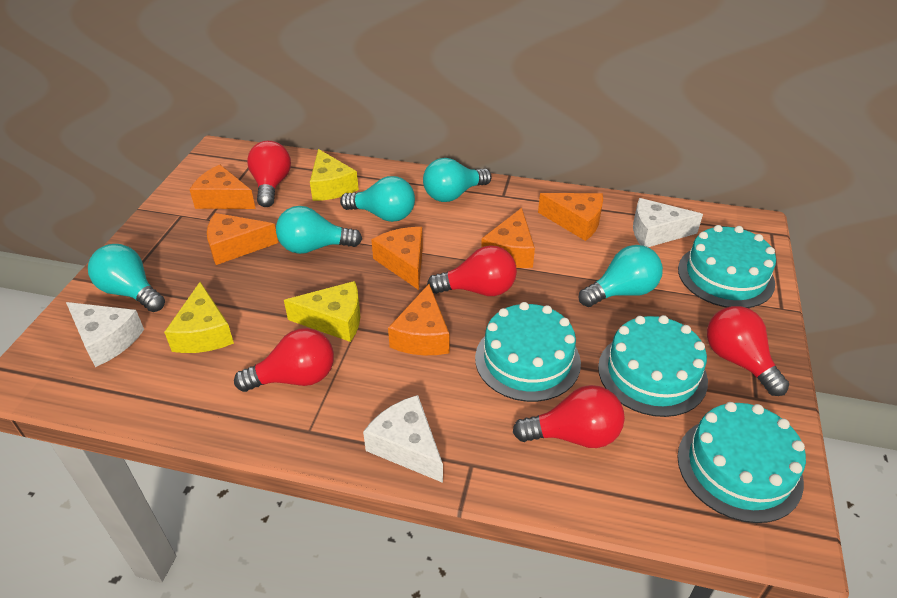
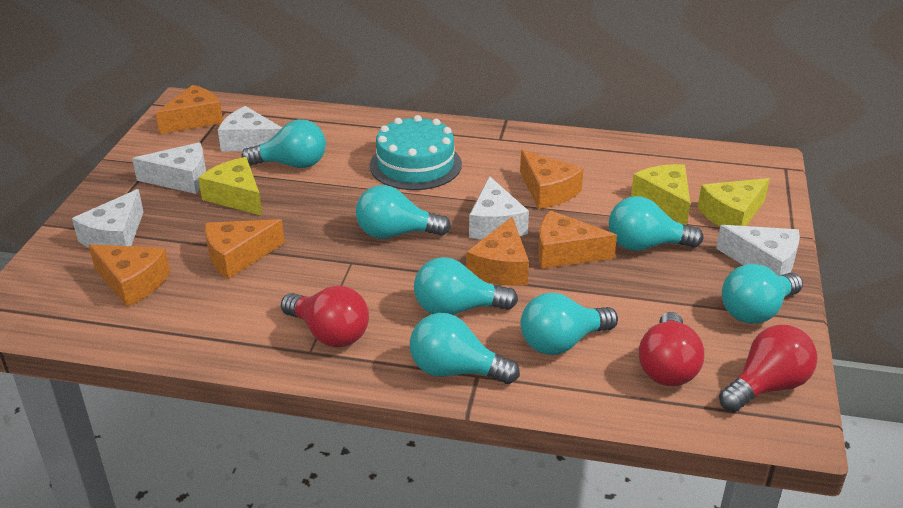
red light bulb: 5 -> 3
turquoise cake: 4 -> 1
turquoise light bulb: 5 -> 7
white cheese: 3 -> 5

